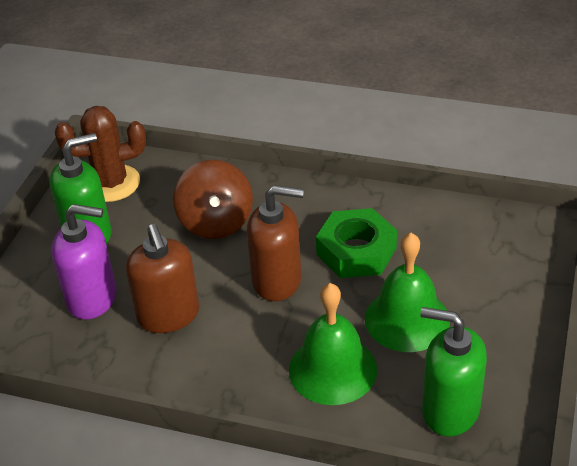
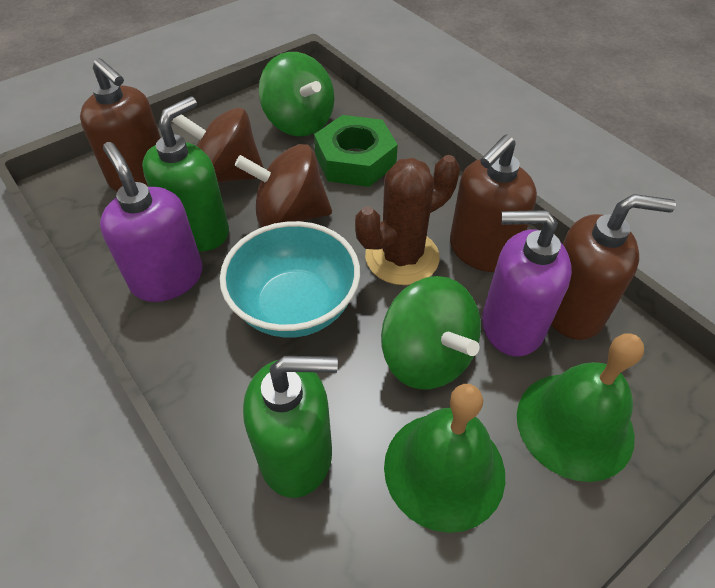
brown soap dispenser: 2 -> 3
brown spinning top: 1 -> 2
green spinning top: 0 -> 2
purple soap dispenser: 1 -> 2
turquoise bowl: 0 -> 1

